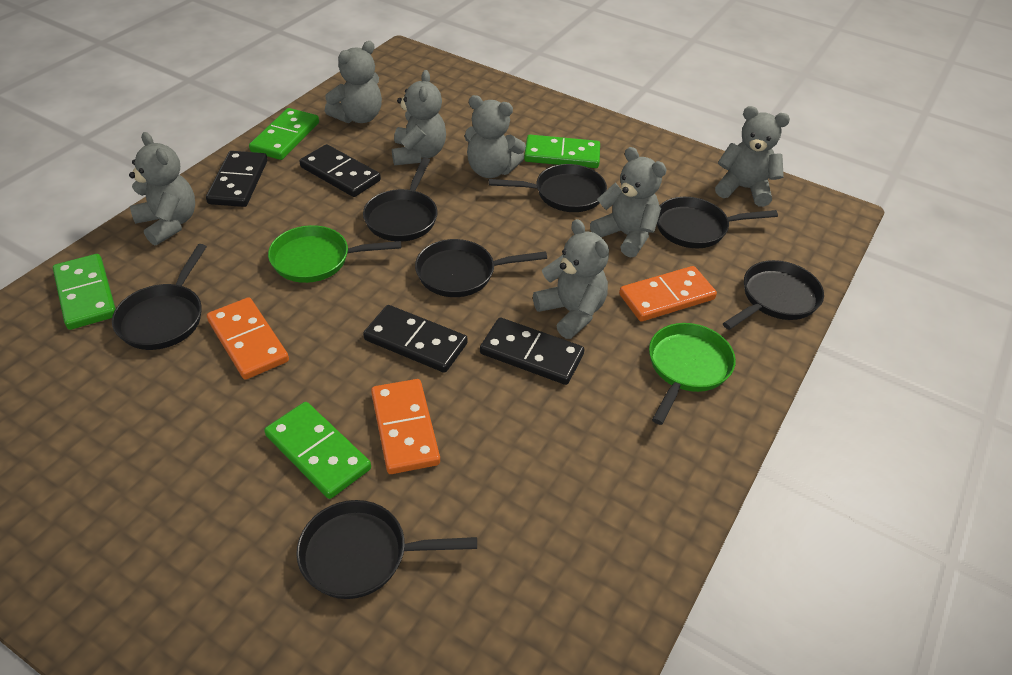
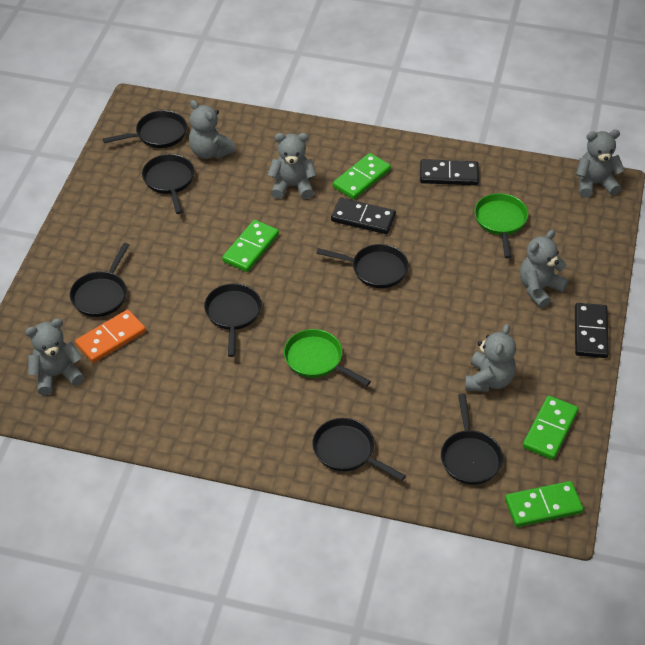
black domino: 4 -> 3
grey teddy bear: 7 -> 6
orange domino: 3 -> 1

